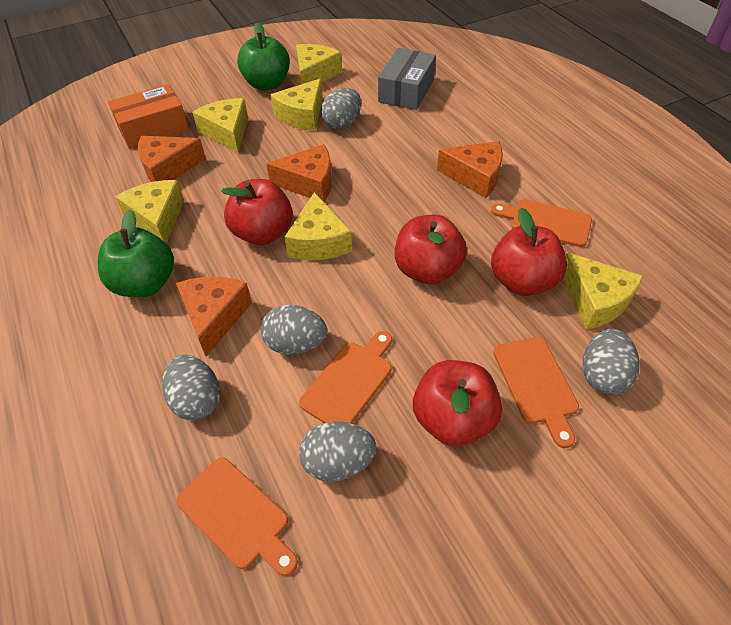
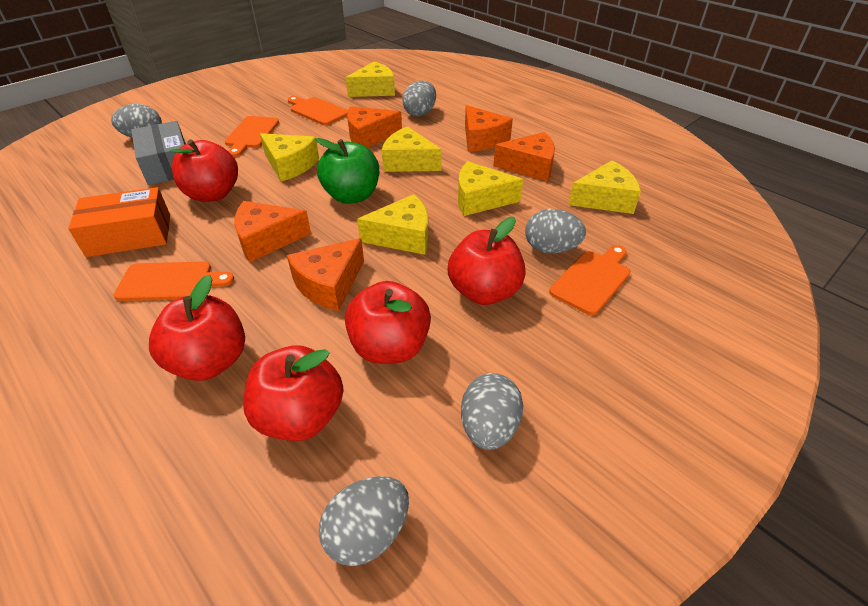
green apple: 2 -> 1
orange cheese: 4 -> 5
red apple: 4 -> 5

